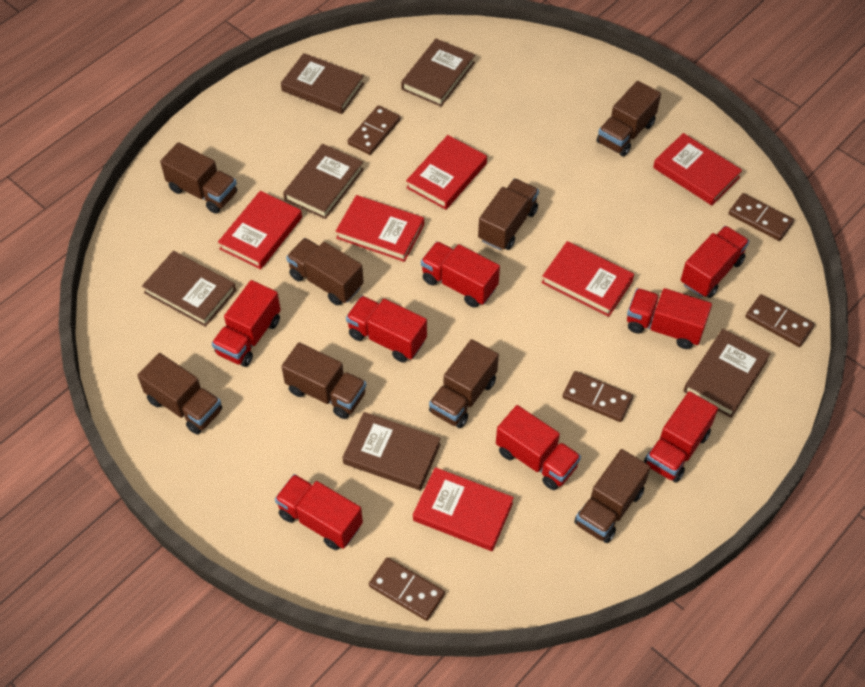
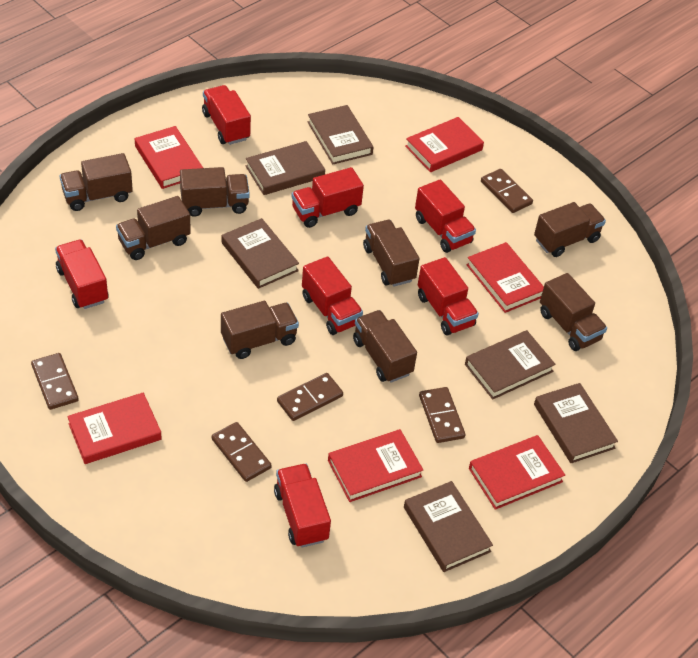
red truck: 8 -> 7

